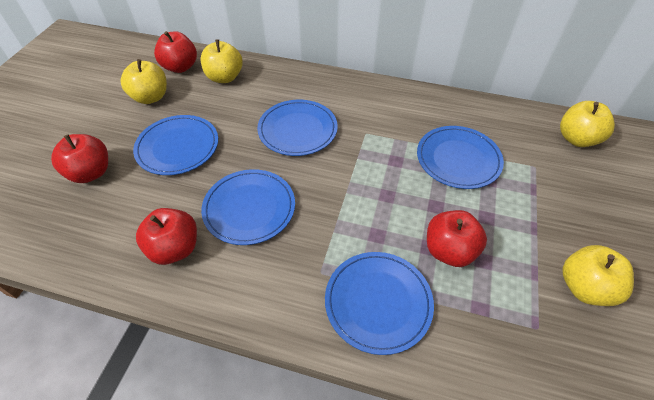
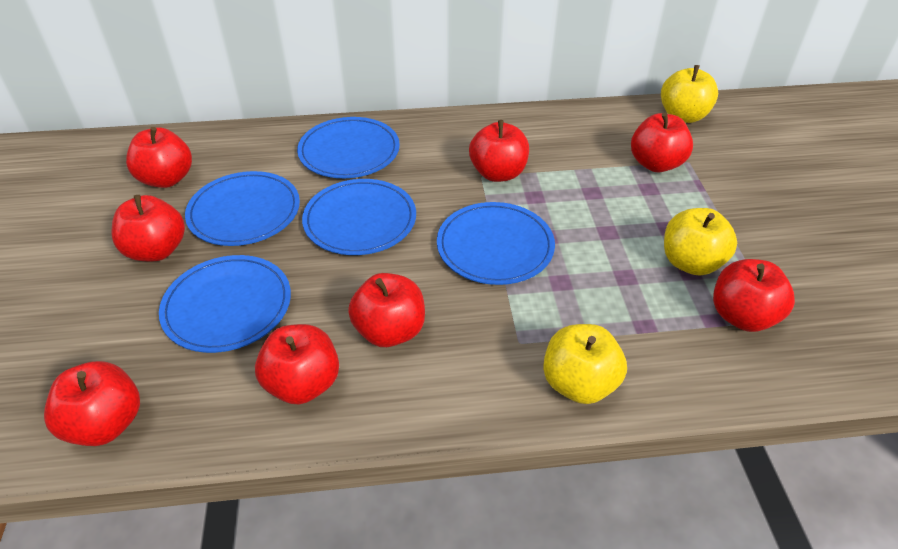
red apple: 4 -> 8
yellow apple: 4 -> 3

